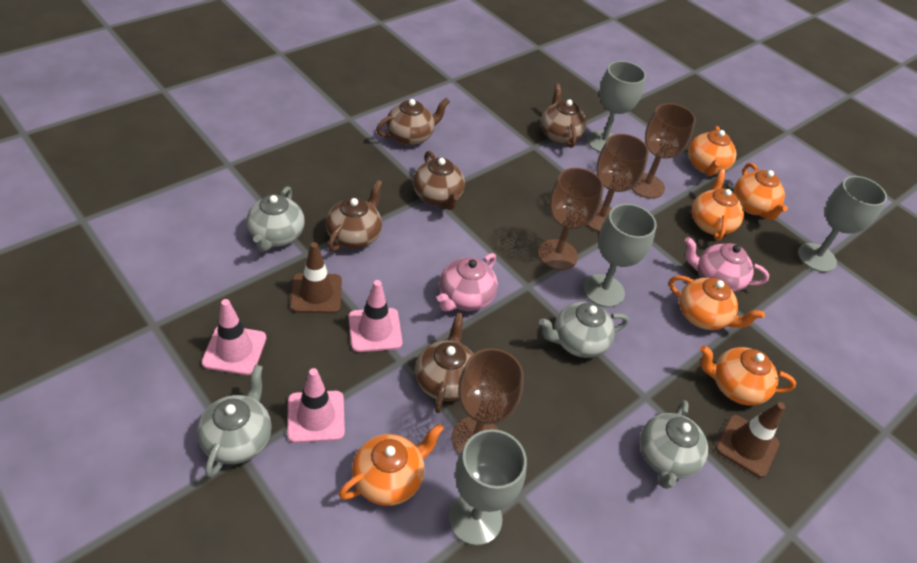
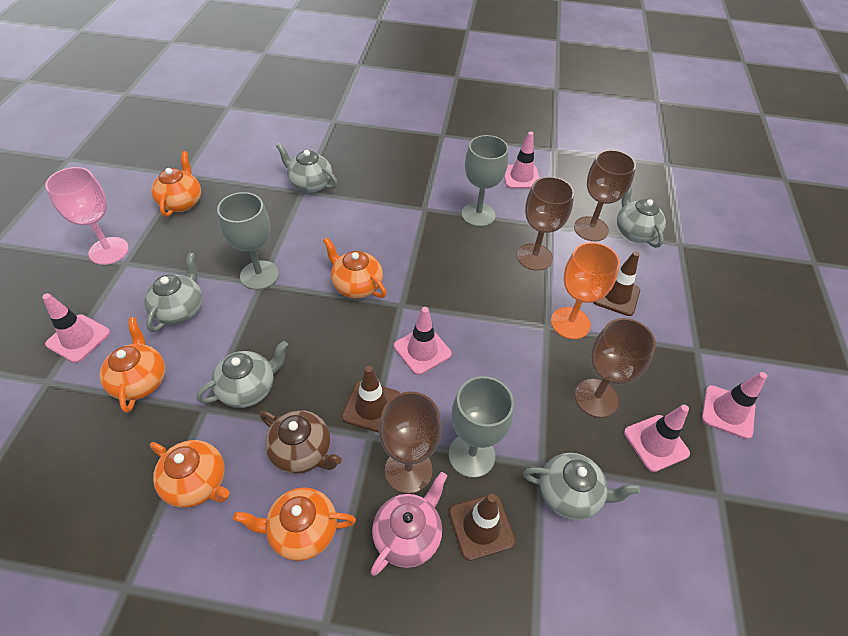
brown teapot: 5 -> 1
brown traffic cone: 2 -> 3
grey goblet: 4 -> 3
grey teapot: 4 -> 5
orange goblet: 0 -> 1
orange teapot: 6 -> 5
pink goblet: 0 -> 1
pink teapot: 2 -> 1
pink traffic cone: 3 -> 5

